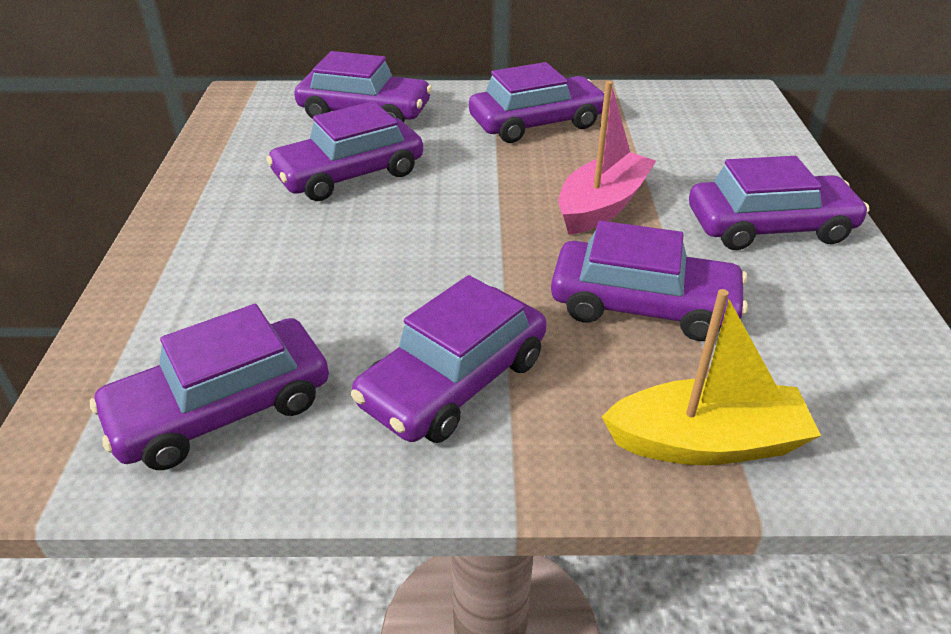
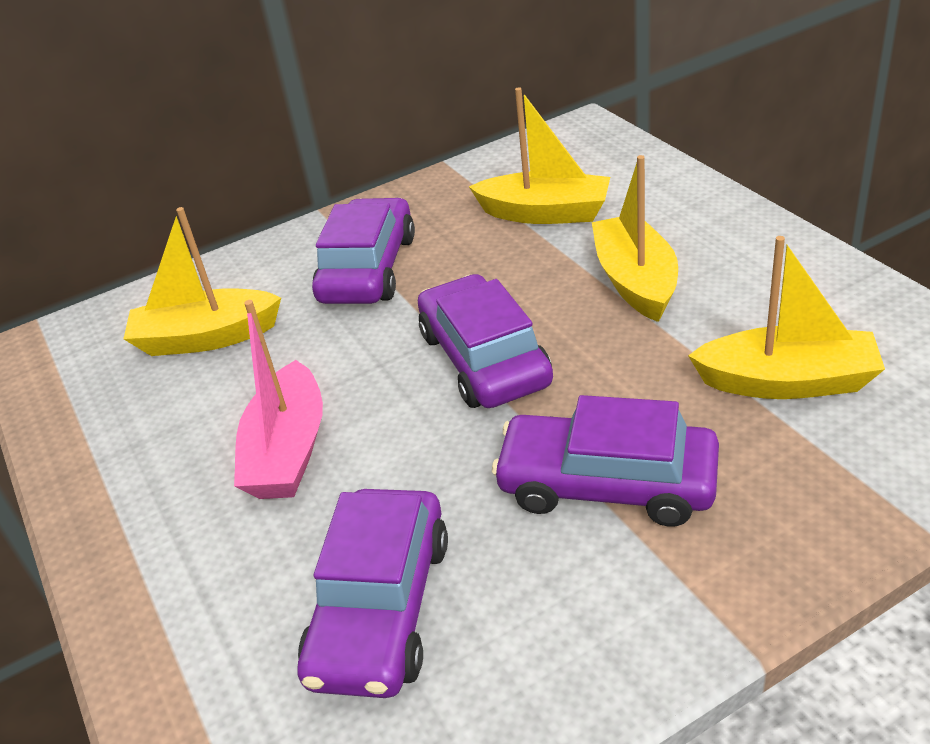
purple car: 7 -> 4
yellow boat: 1 -> 4

